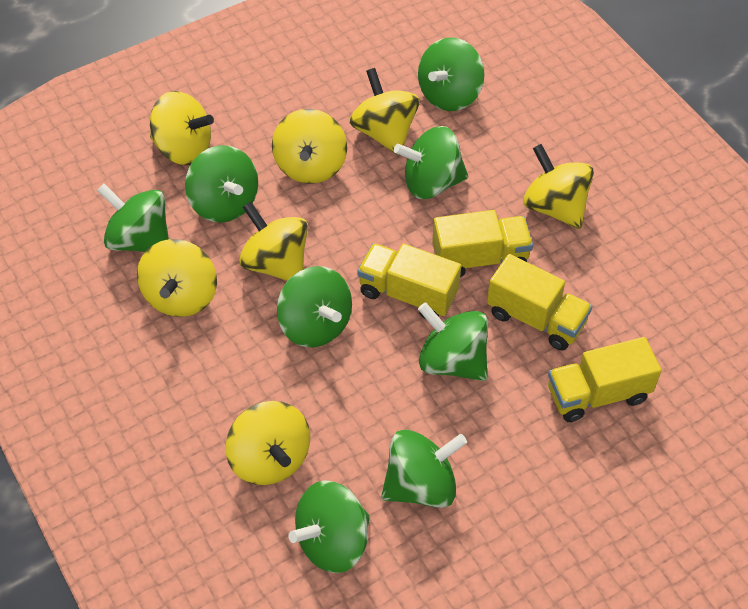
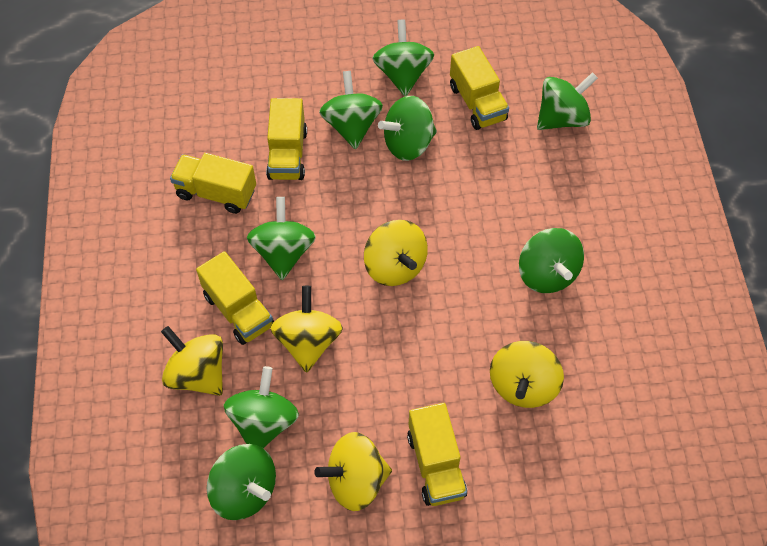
yellow spinning top: 7 -> 5
yellow truck: 4 -> 5

